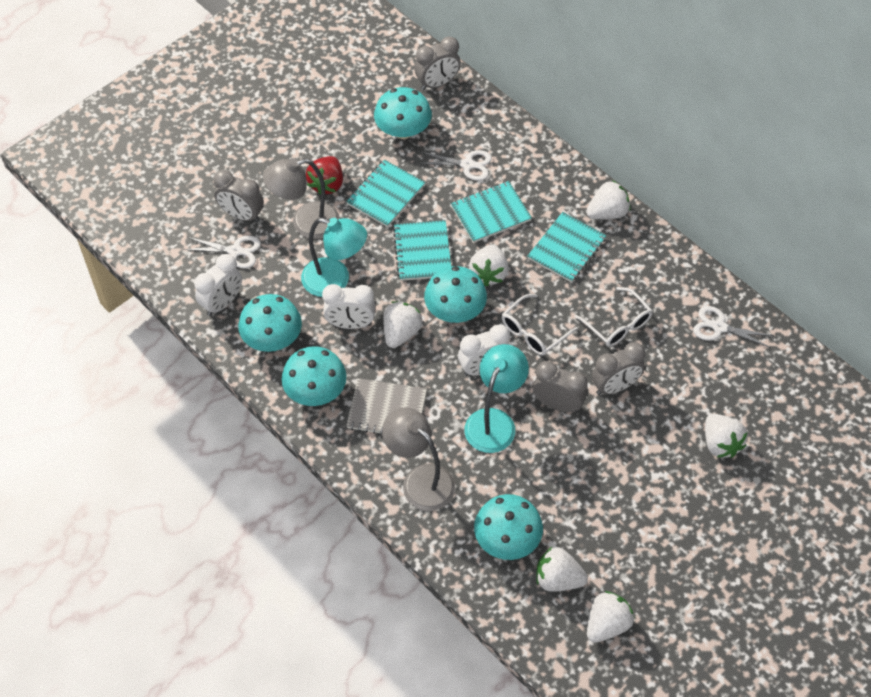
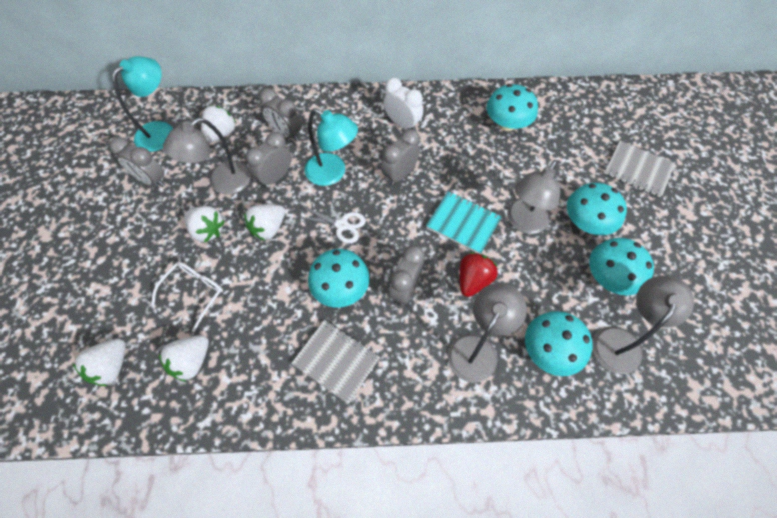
grey clock: 4 -> 5
grey lamp: 2 -> 4
grey notebook: 1 -> 2
turquoise notebook: 4 -> 1
white clock: 3 -> 1
white glasses: 2 -> 1
white scissors: 3 -> 1
white strawberry: 6 -> 5

